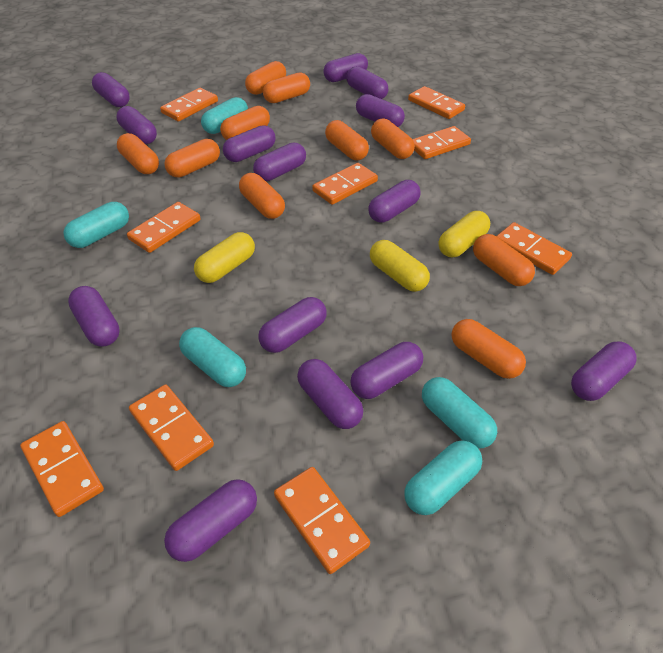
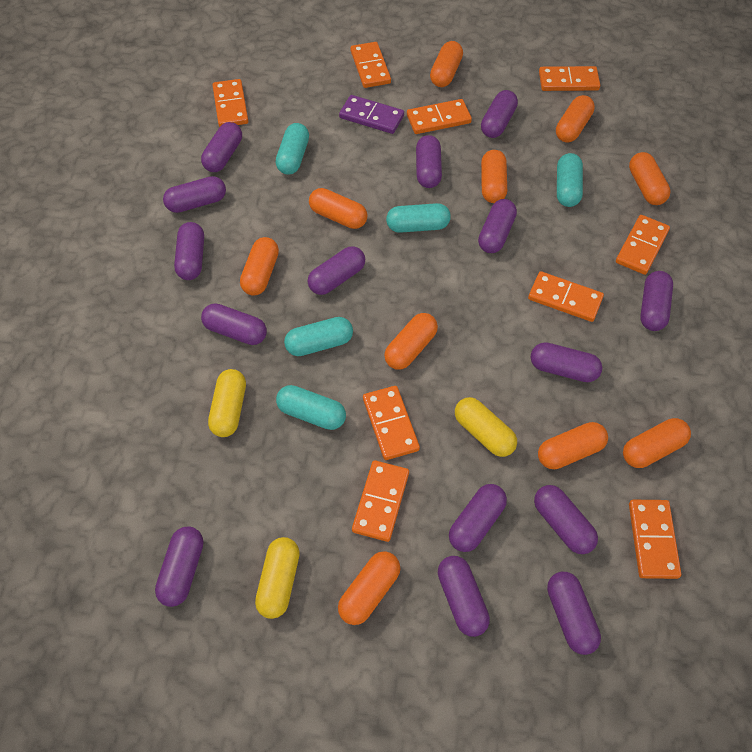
purple capsule: 14 -> 15
purple domino: 0 -> 1

